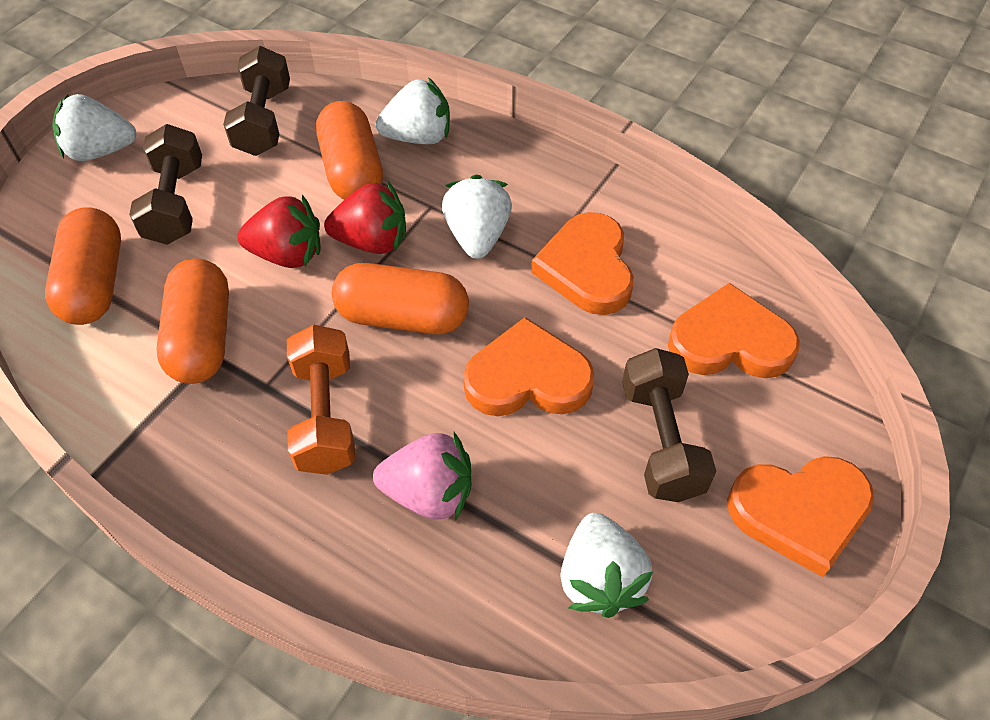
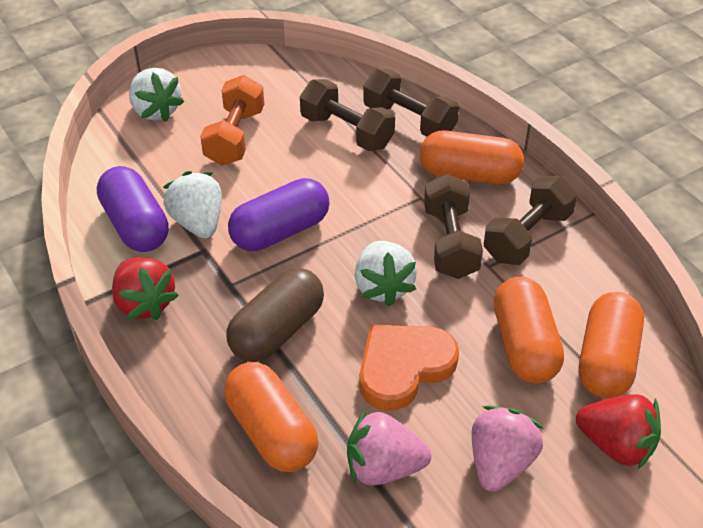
brown capsule: 0 -> 1
brown dumbbell: 3 -> 4
orange heart: 4 -> 1
pink strawberry: 1 -> 2
purple capsule: 0 -> 2
white strawberry: 4 -> 3

